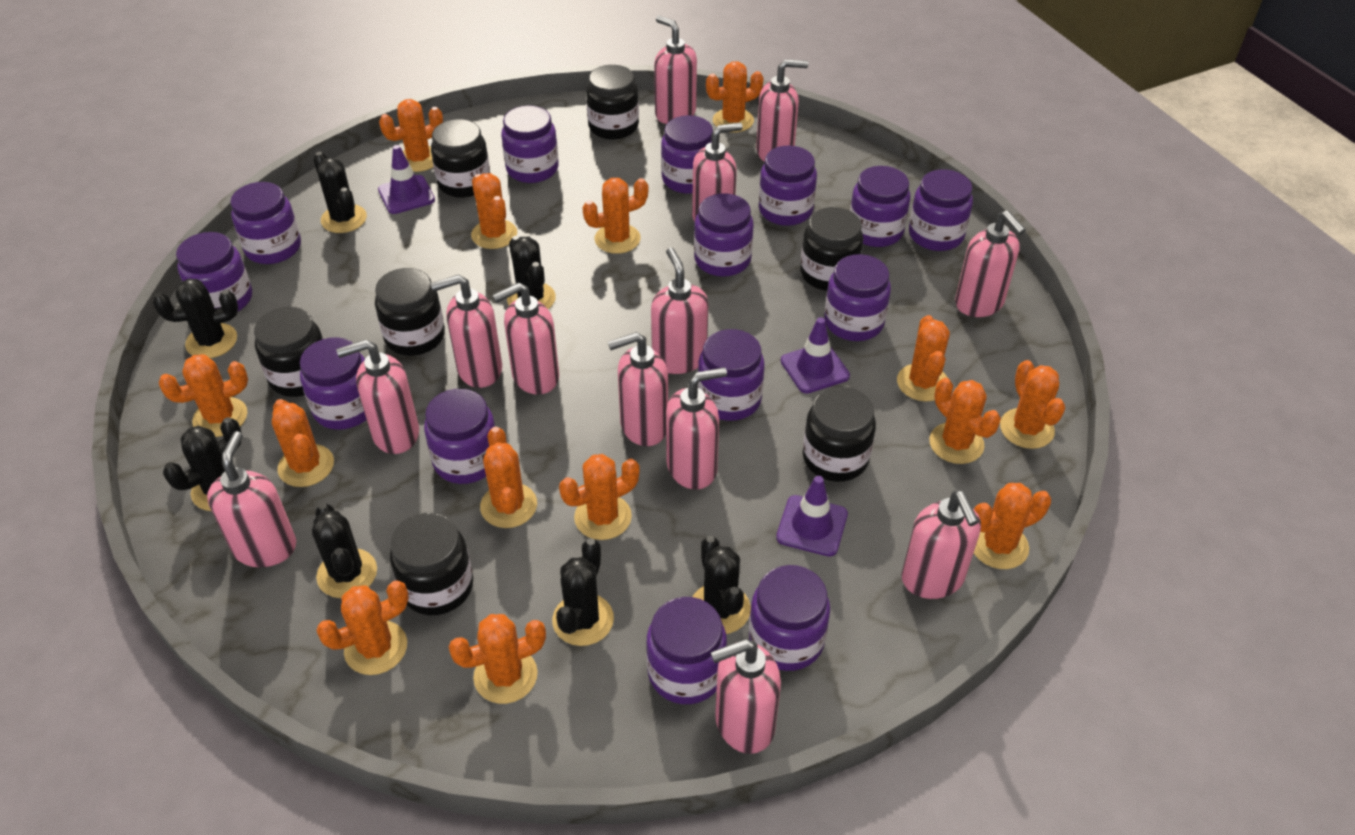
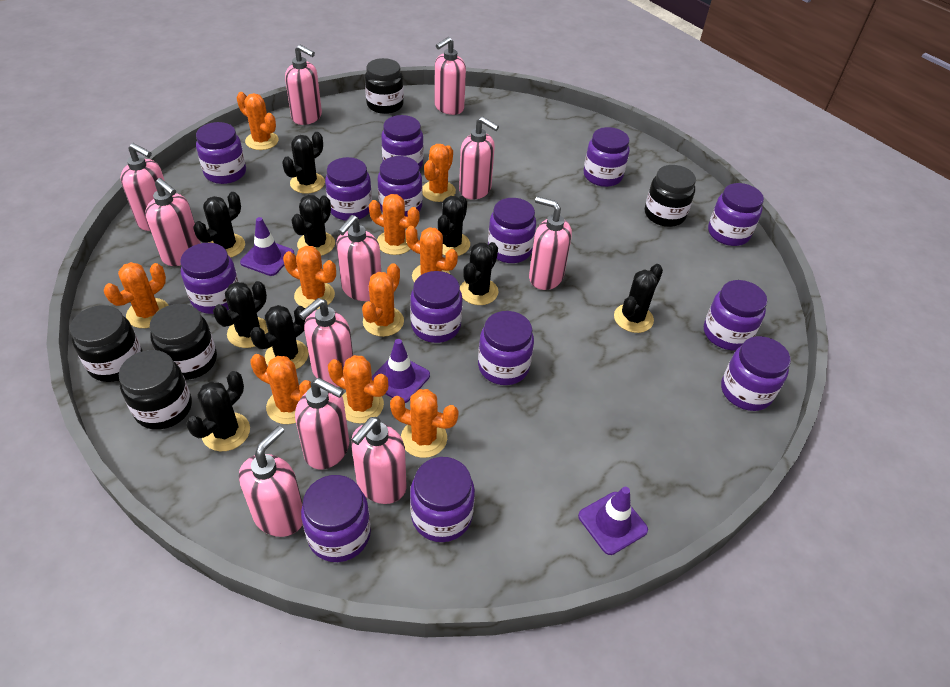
black cactus: 7 -> 9
black jar: 7 -> 5
orange cactus: 14 -> 10
pink soap dispenser: 13 -> 11

